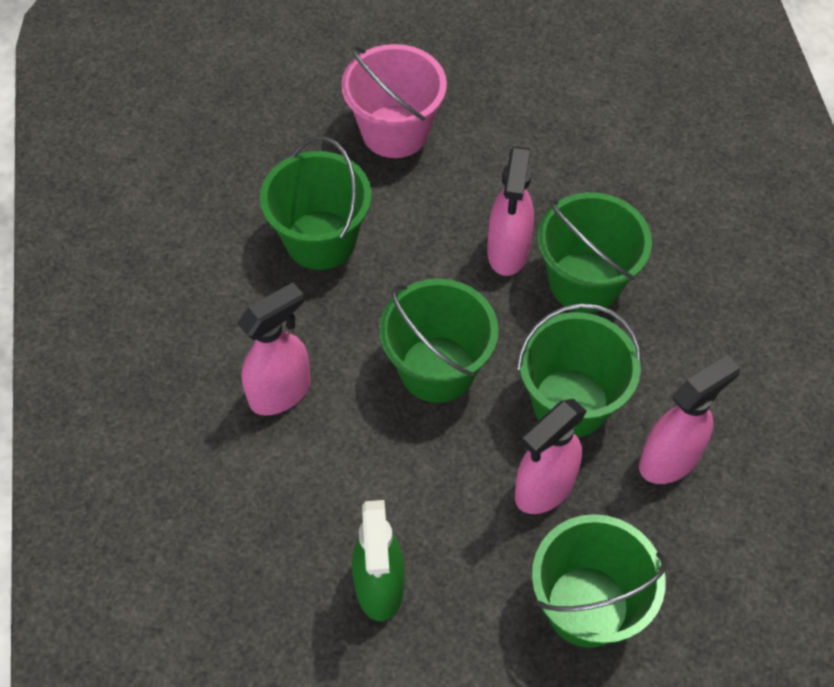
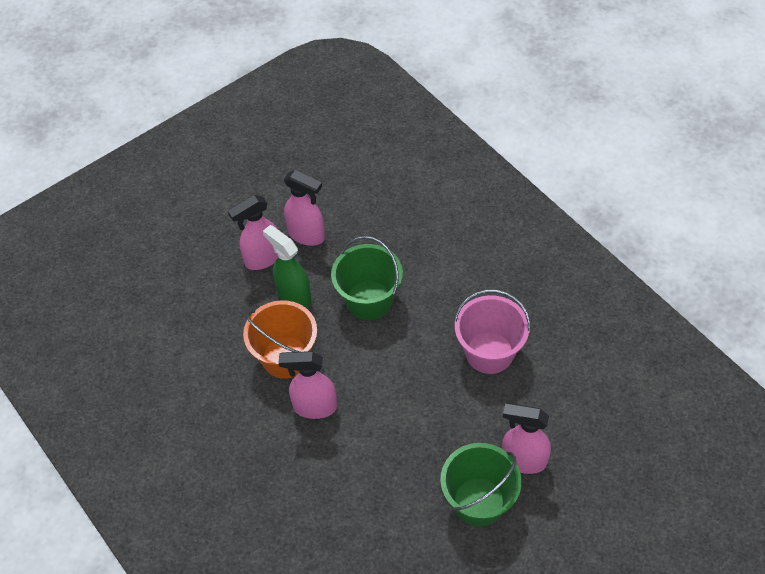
green bucket: 5 -> 2
orange bucket: 0 -> 1

